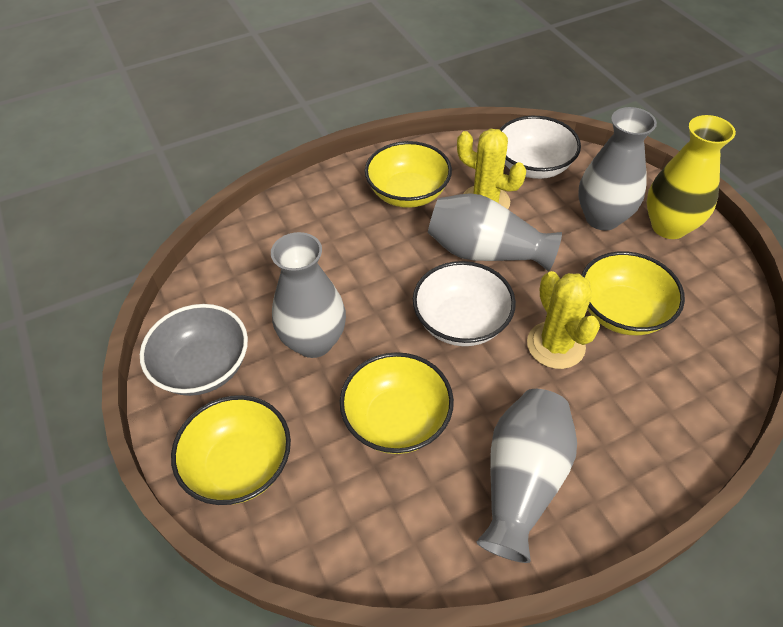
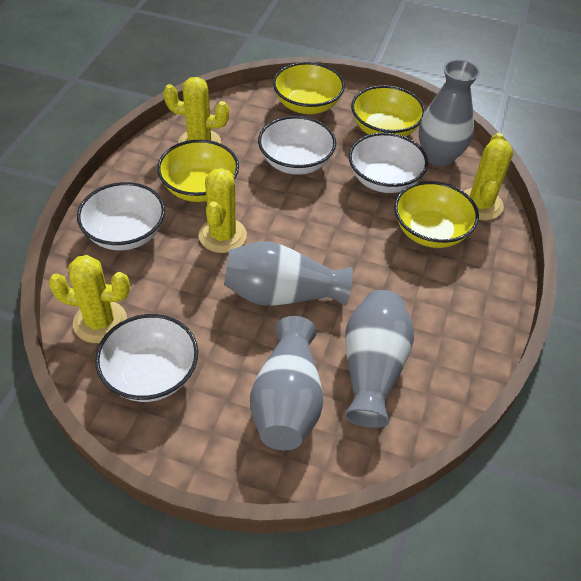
grey bowl: 1 -> 0
white bowl: 2 -> 4
yellow cactus: 2 -> 4
yellow vase: 1 -> 0

